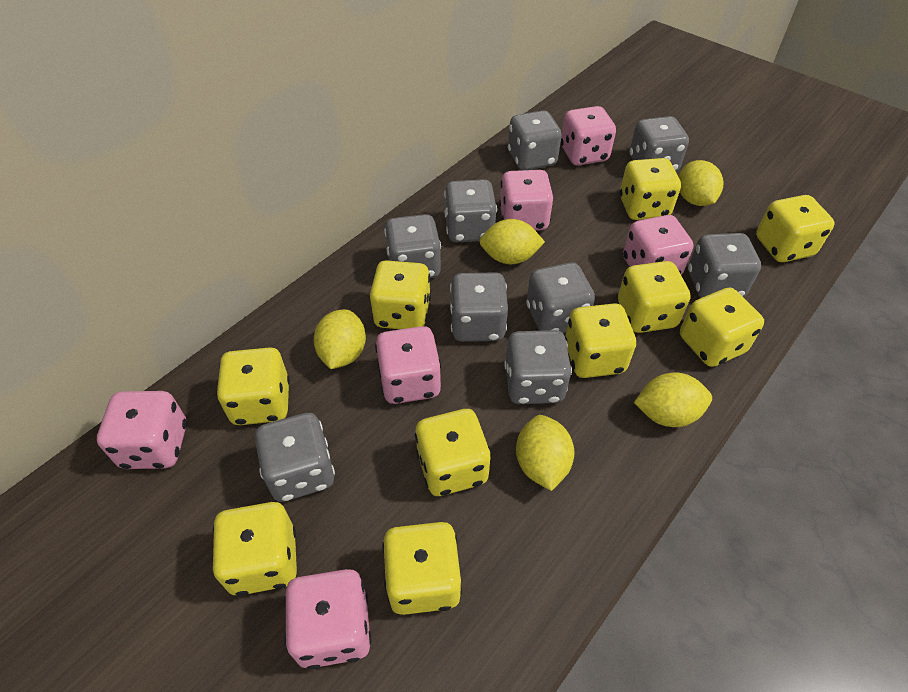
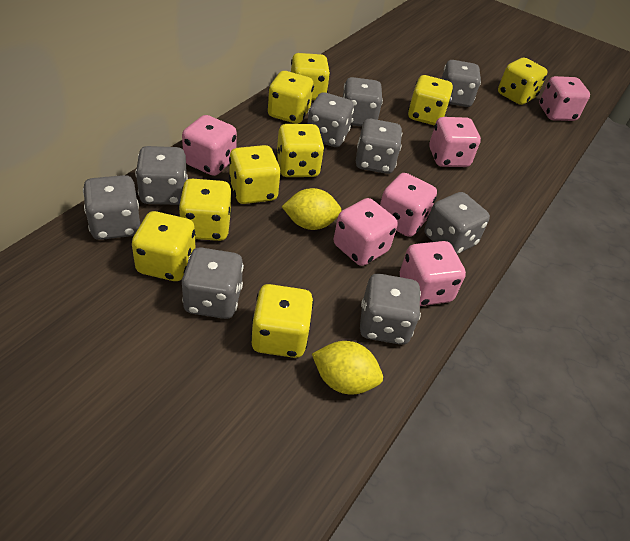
yellow dice: 10 -> 9
yellow lemon: 5 -> 2

